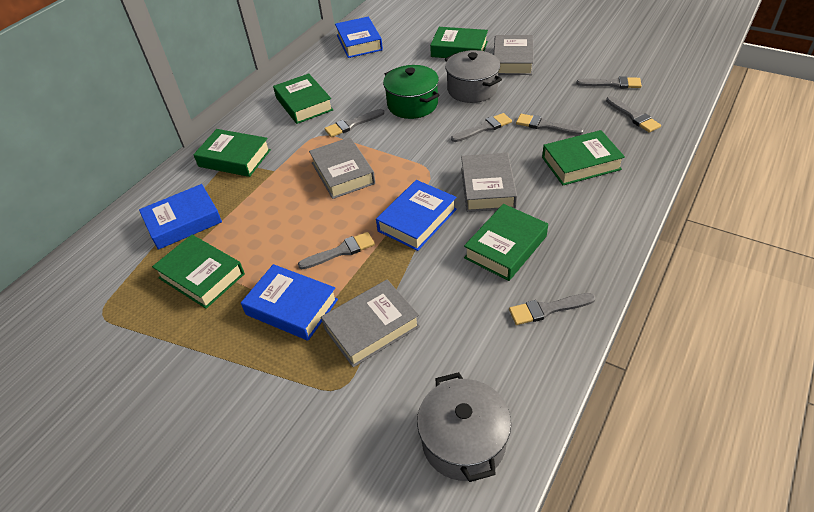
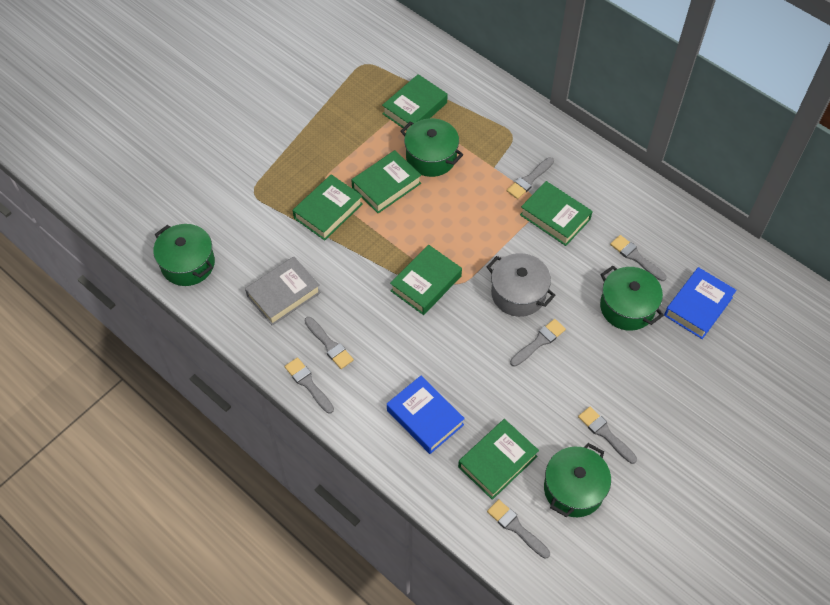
blue book: 4 -> 2
green pot: 1 -> 4
grey book: 4 -> 1
grey pot: 2 -> 1

